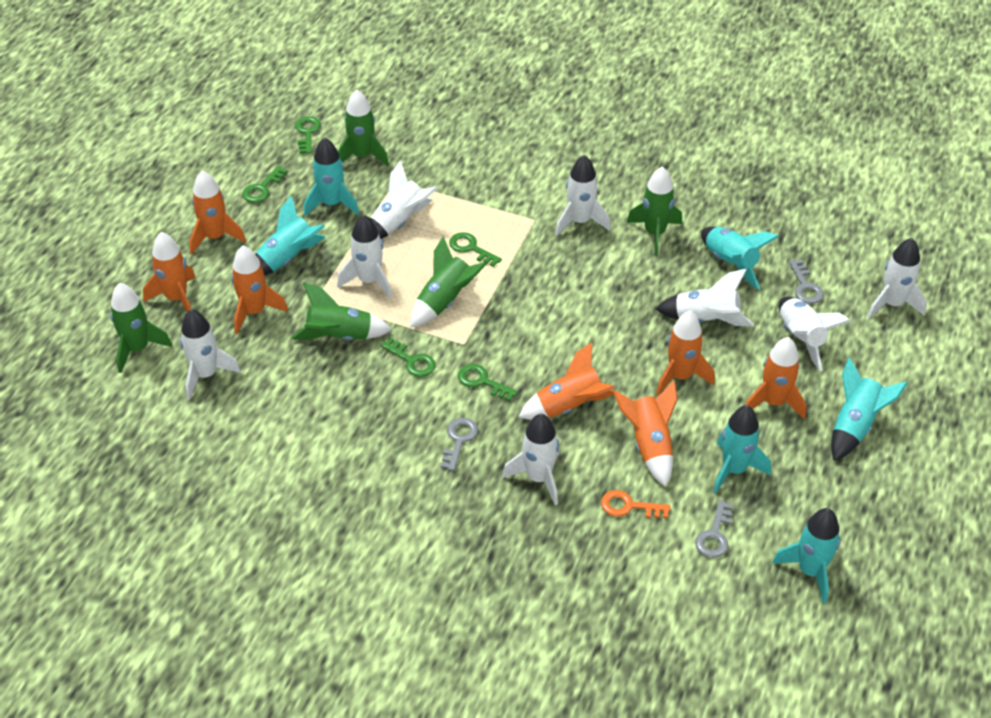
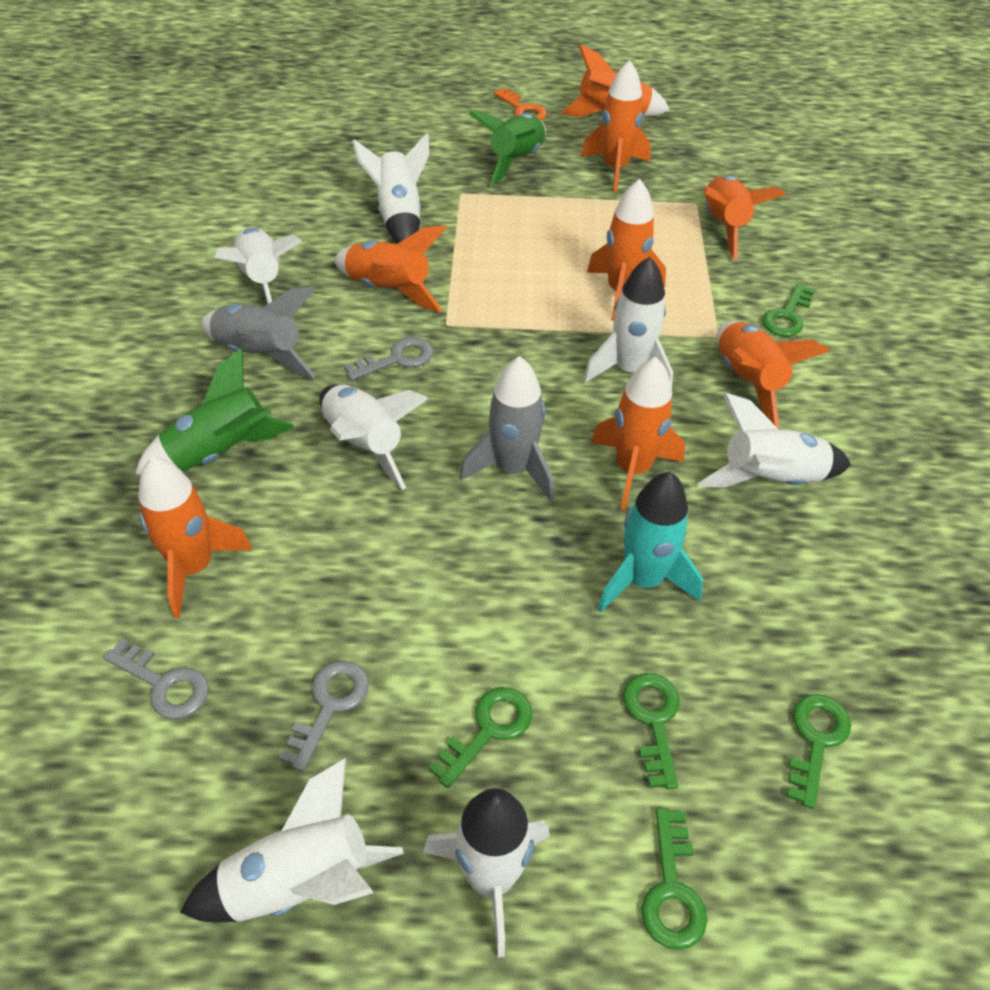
green rocket: 5 -> 2
grey rocket: 0 -> 2
orange rocket: 7 -> 8
turquoise rocket: 6 -> 1
white rocket: 8 -> 7

